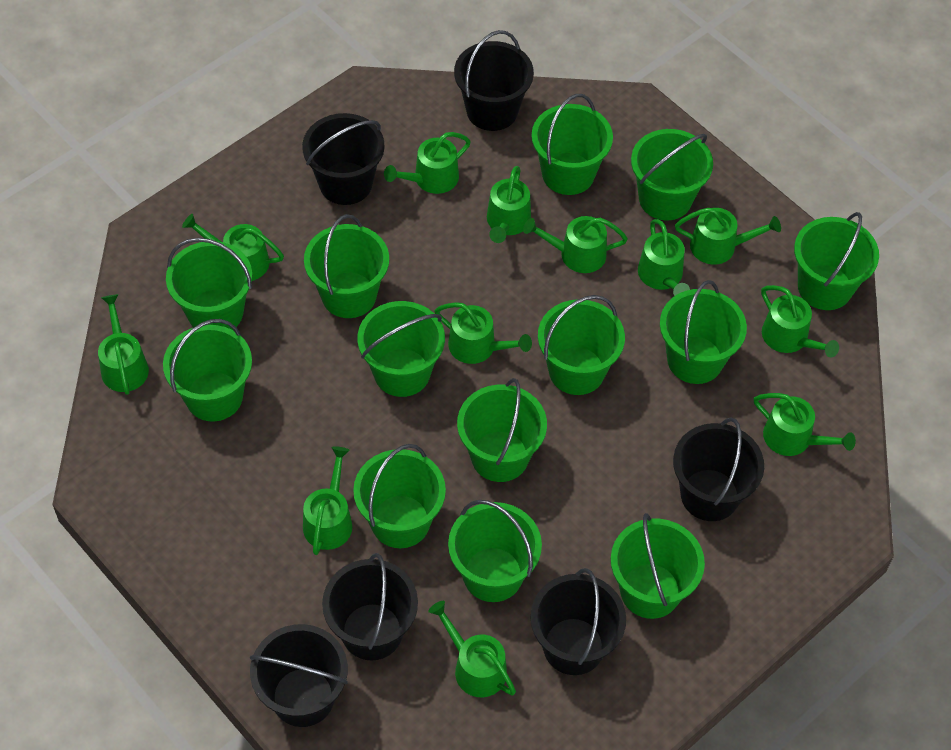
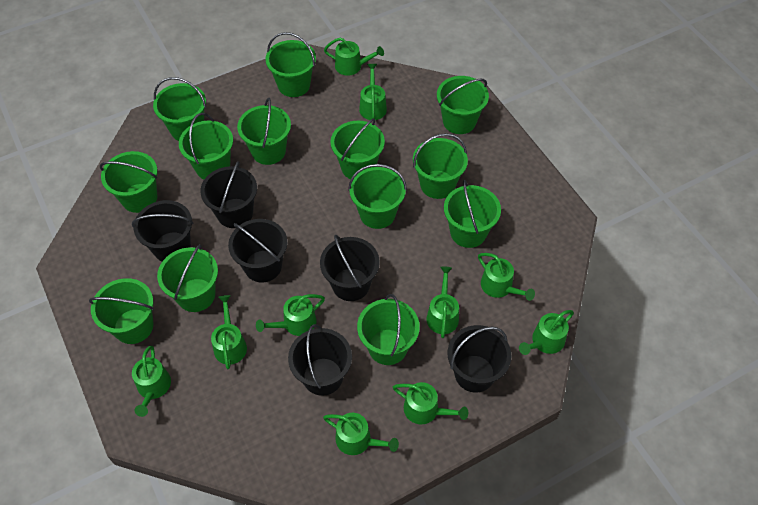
green watering can: 12 -> 10

